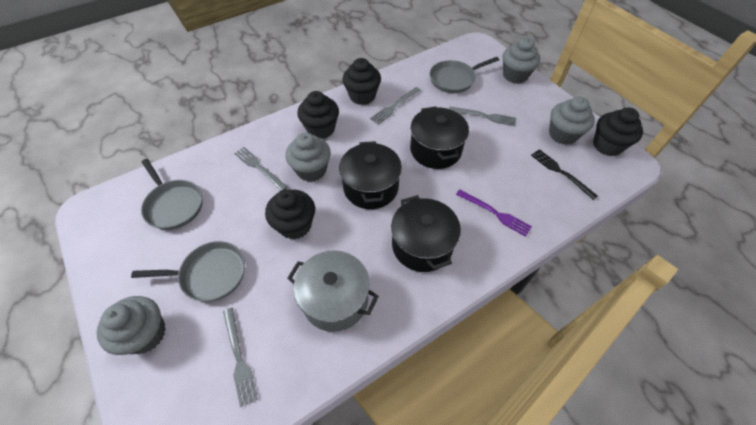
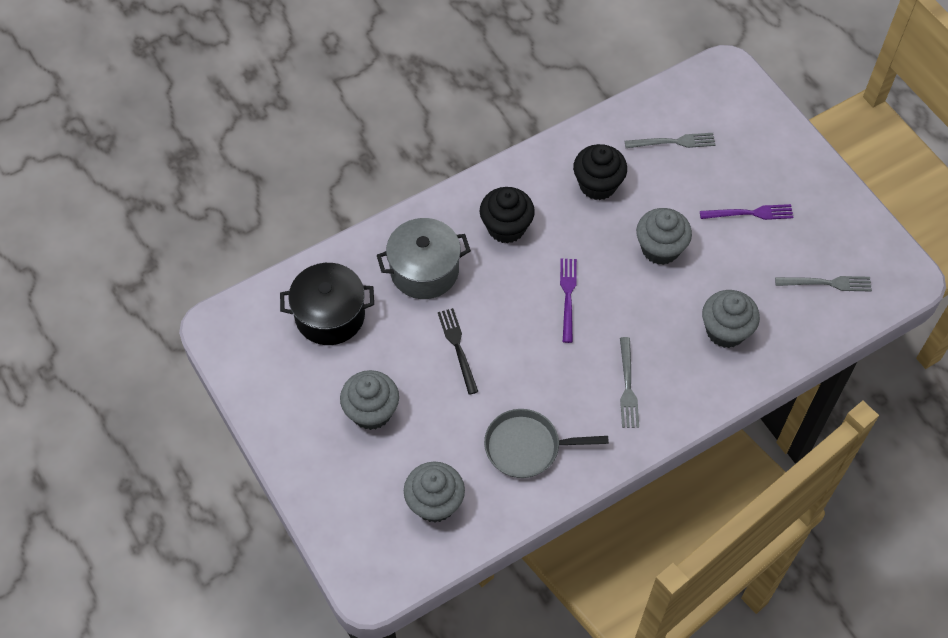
black cupcake: 4 -> 2
black pot: 3 -> 1
grey fork: 4 -> 3
grey pan: 3 -> 1
purple fork: 1 -> 2

